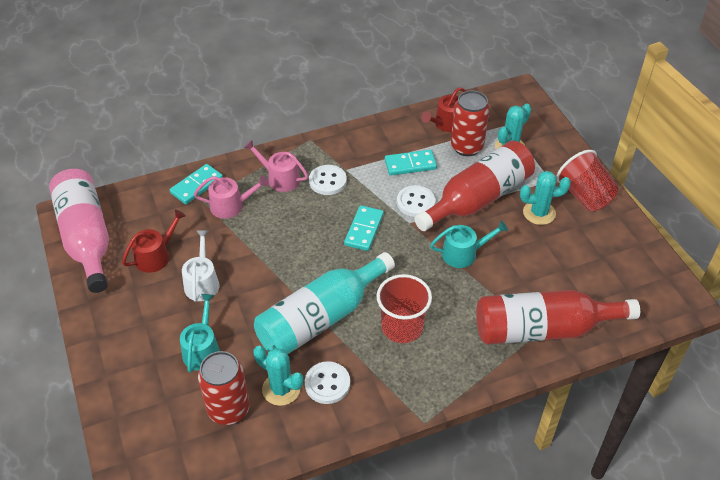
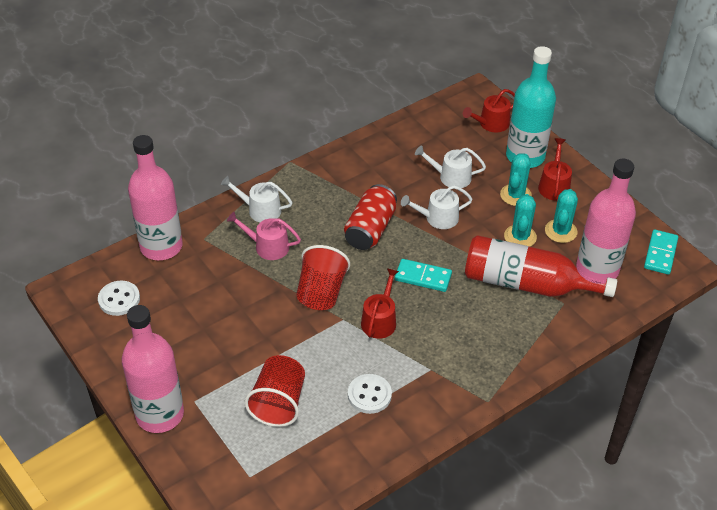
pink bottle: 1 -> 3
pink watering can: 2 -> 1
red bottle: 2 -> 1
red can: 2 -> 1
red watering can: 2 -> 3
turquoise domino: 3 -> 2
turquoise watering can: 2 -> 0
white button: 3 -> 2
white watering can: 1 -> 3

